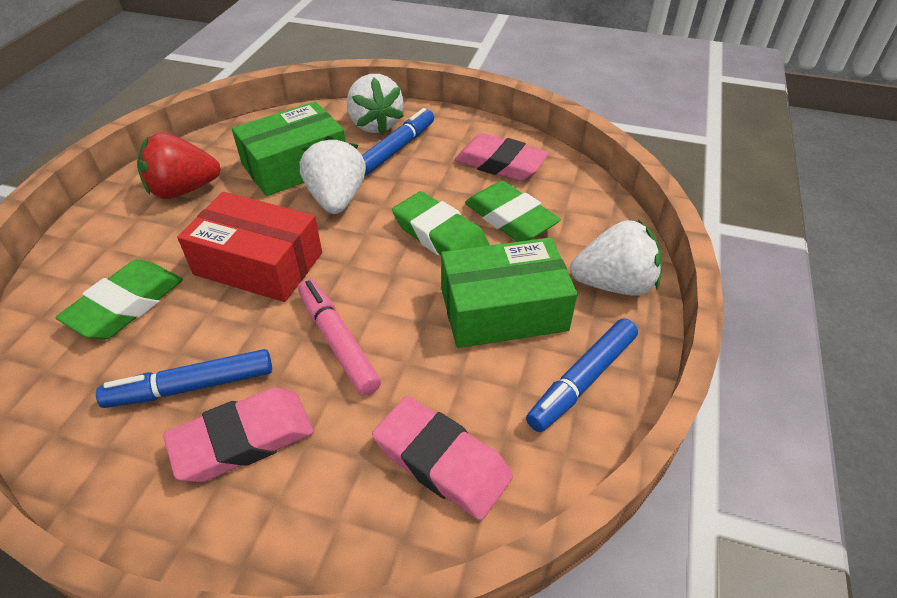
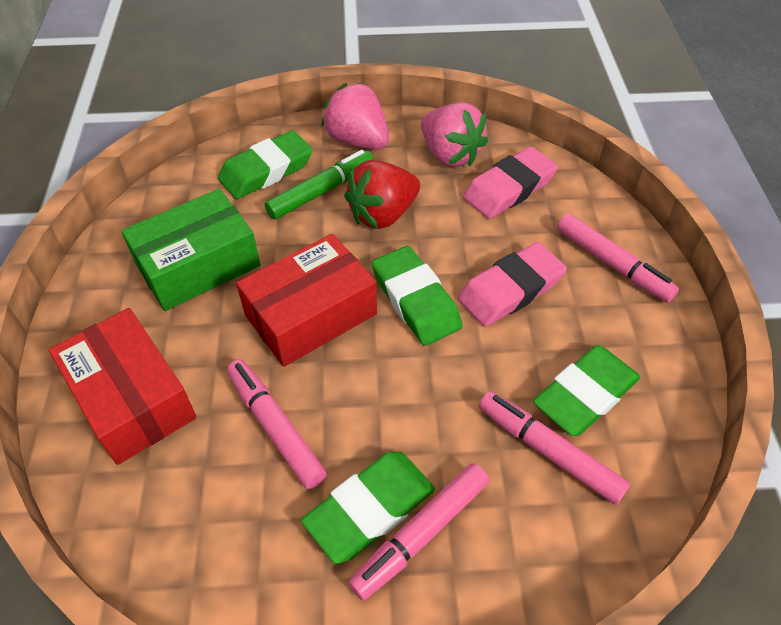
blue marker: 3 -> 0
green box: 2 -> 1
green eraser: 3 -> 4
green marker: 0 -> 1
pink eraser: 3 -> 2
pink marker: 1 -> 4
pink strawberry: 0 -> 2
red box: 1 -> 2
white strawberry: 3 -> 0

